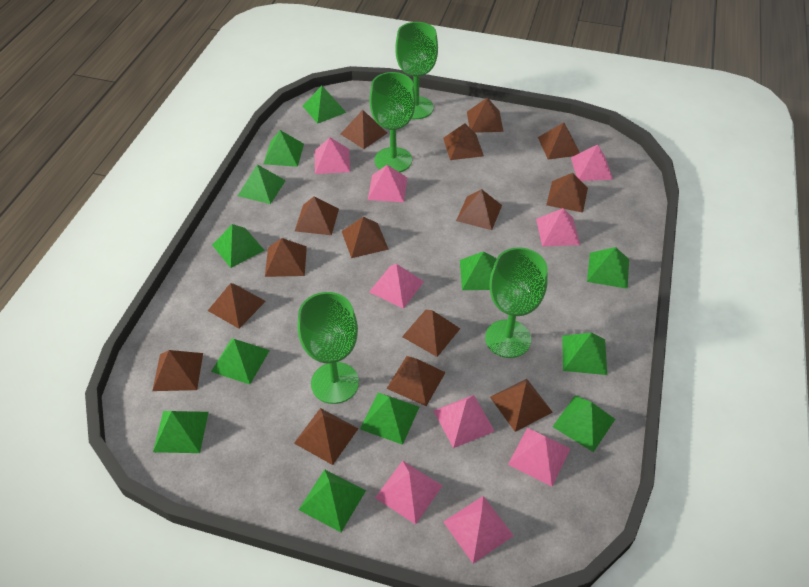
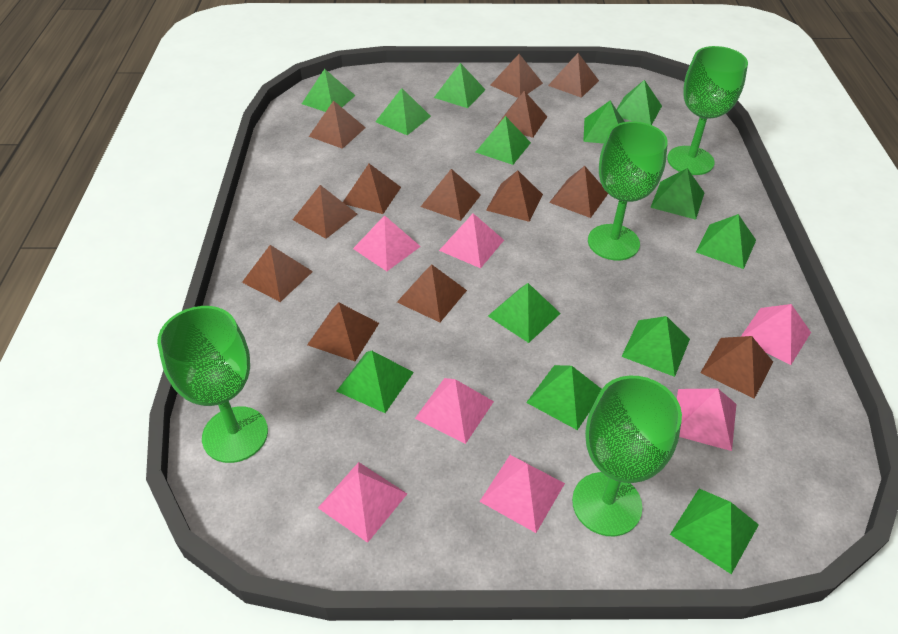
brown pyramid: 15 -> 13
green pyramid: 12 -> 13
pink pyramid: 9 -> 7

